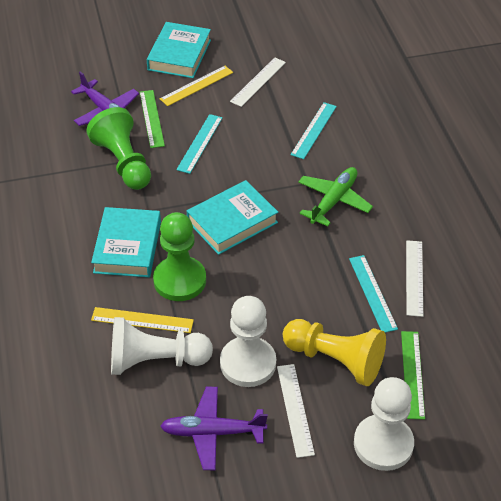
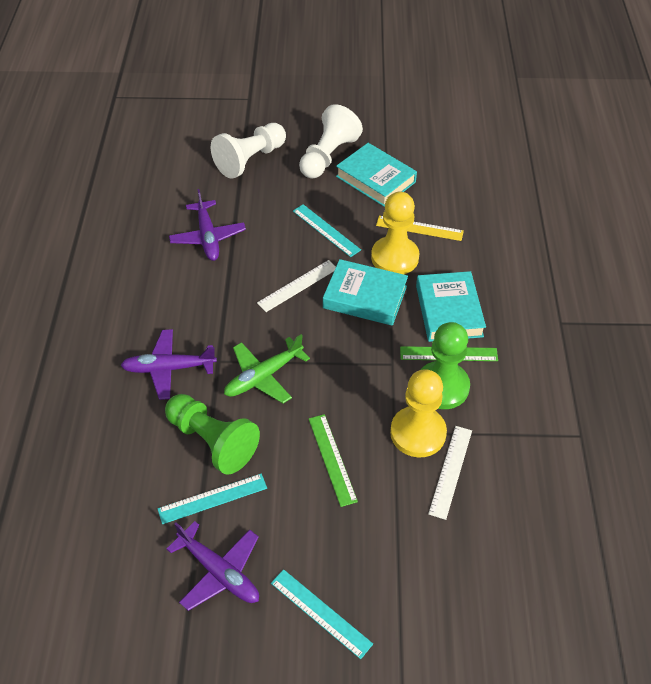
purple plane: 2 -> 3
white pawn: 3 -> 2
white ruler: 3 -> 2
yellow pawn: 1 -> 2
yellow ruler: 2 -> 1

